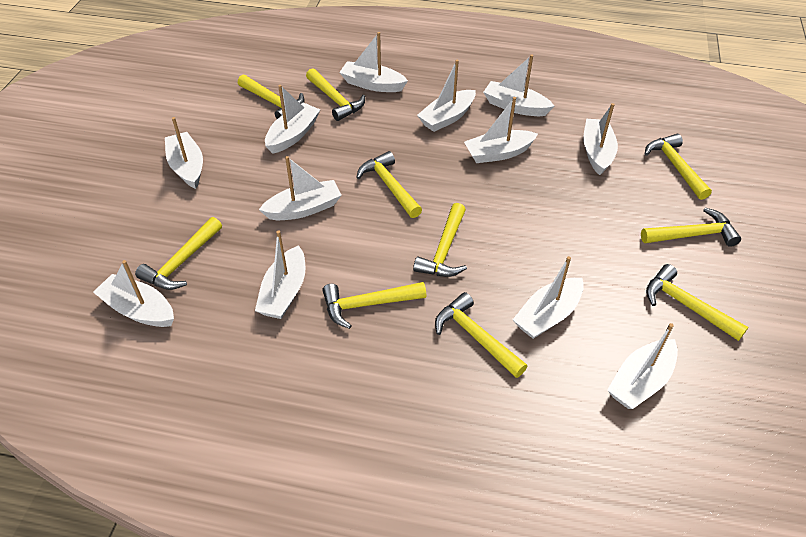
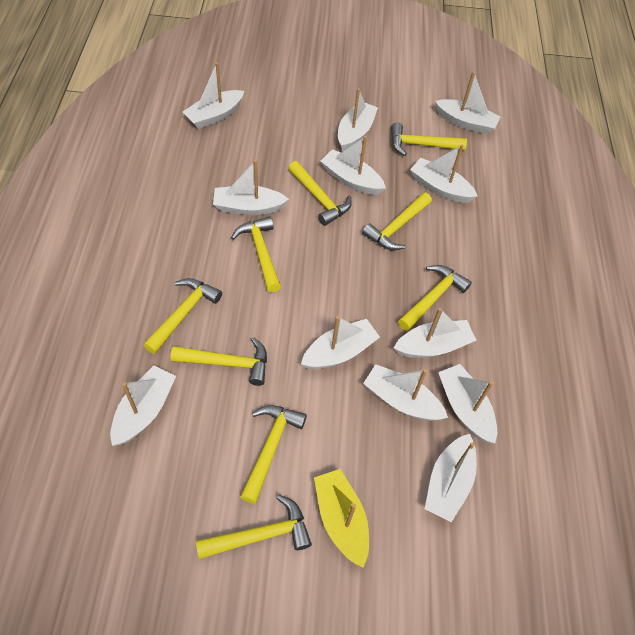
yellow boat: 0 -> 1
yellow hammer: 10 -> 9

